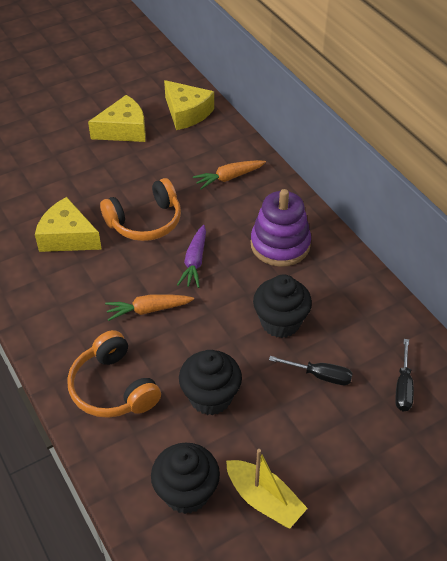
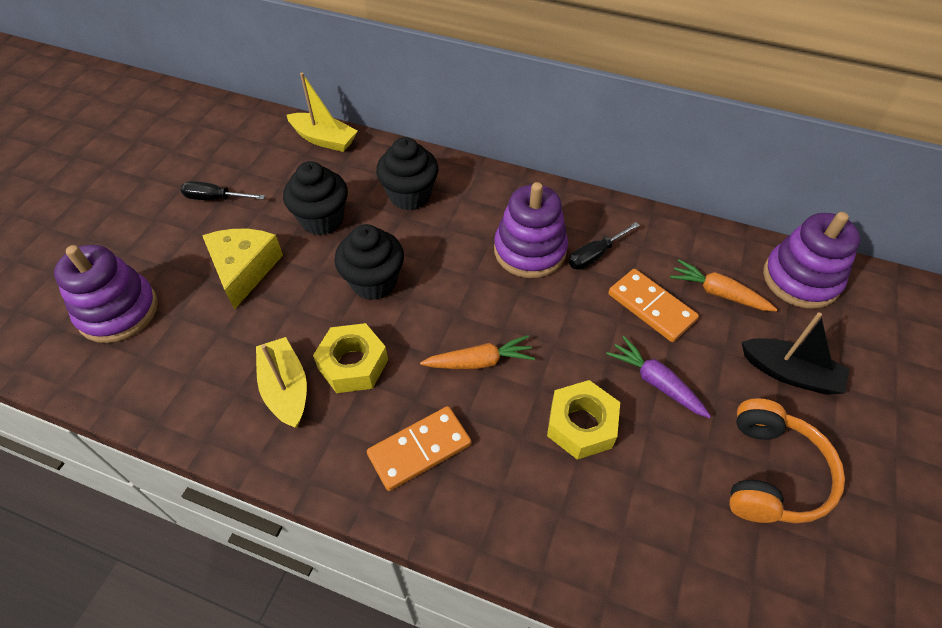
black boat: 0 -> 1
orange domino: 0 -> 2
orange headphones: 2 -> 1
purple stacking toy: 1 -> 3
yellow boat: 1 -> 2
yellow cheese: 3 -> 1
yellow nut: 0 -> 2

